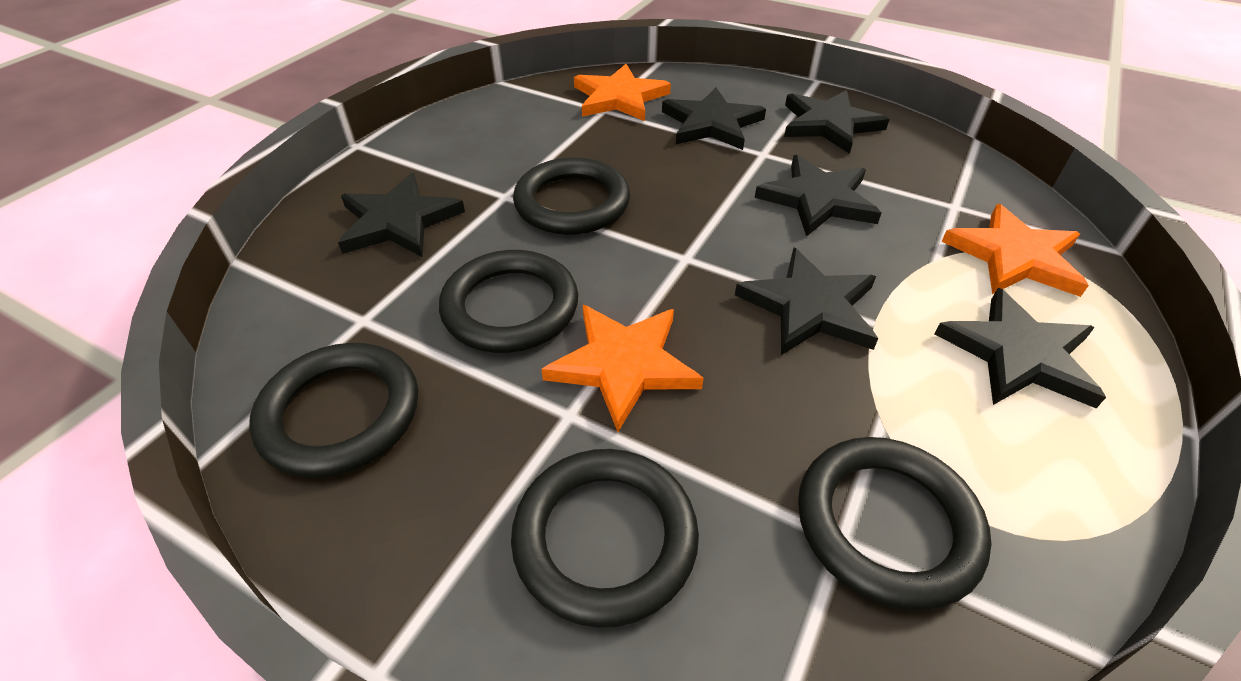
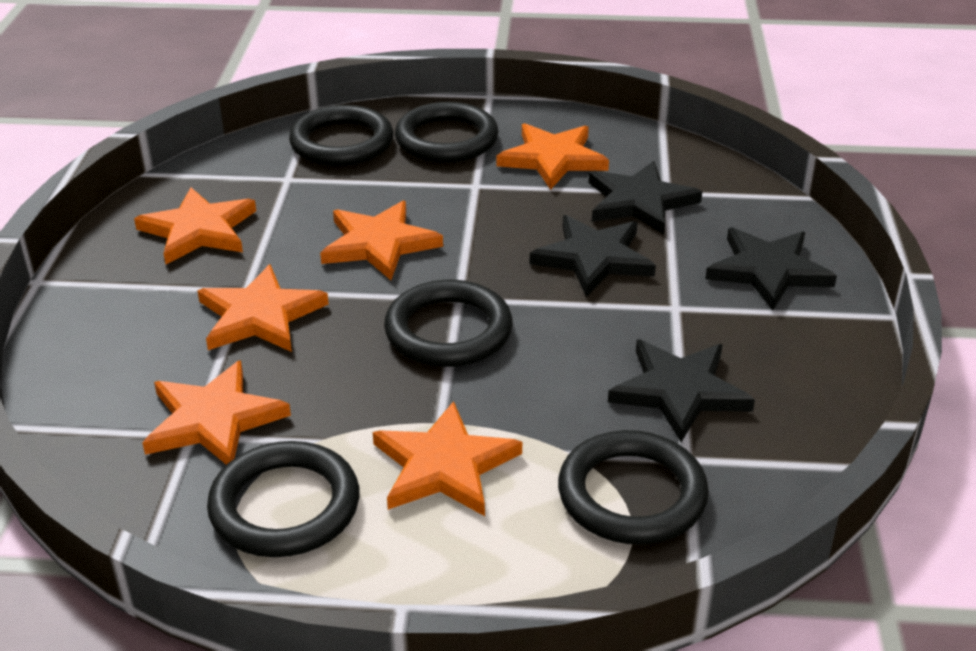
black star: 6 -> 4
orange star: 3 -> 6

